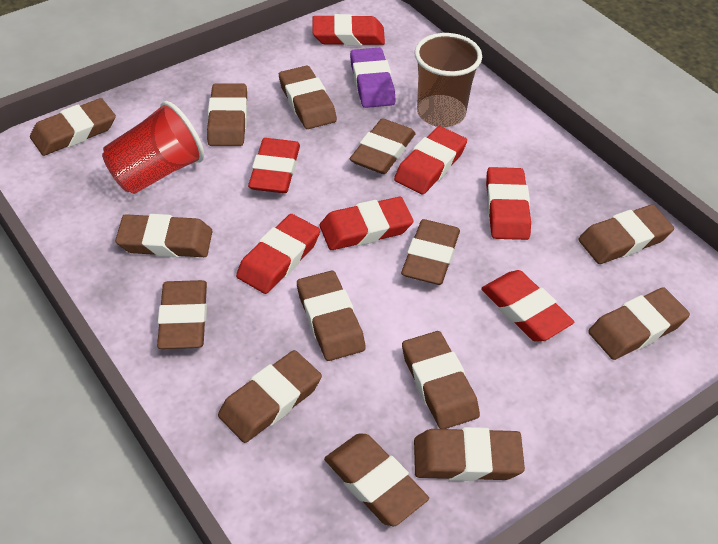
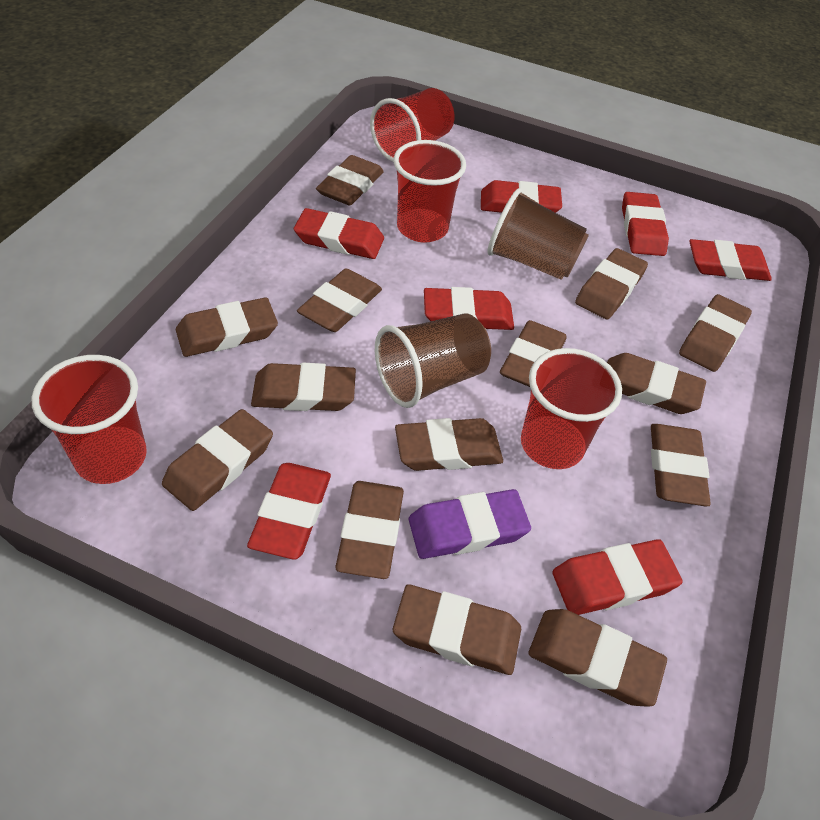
brown cup: 1 -> 2
red cup: 1 -> 4

